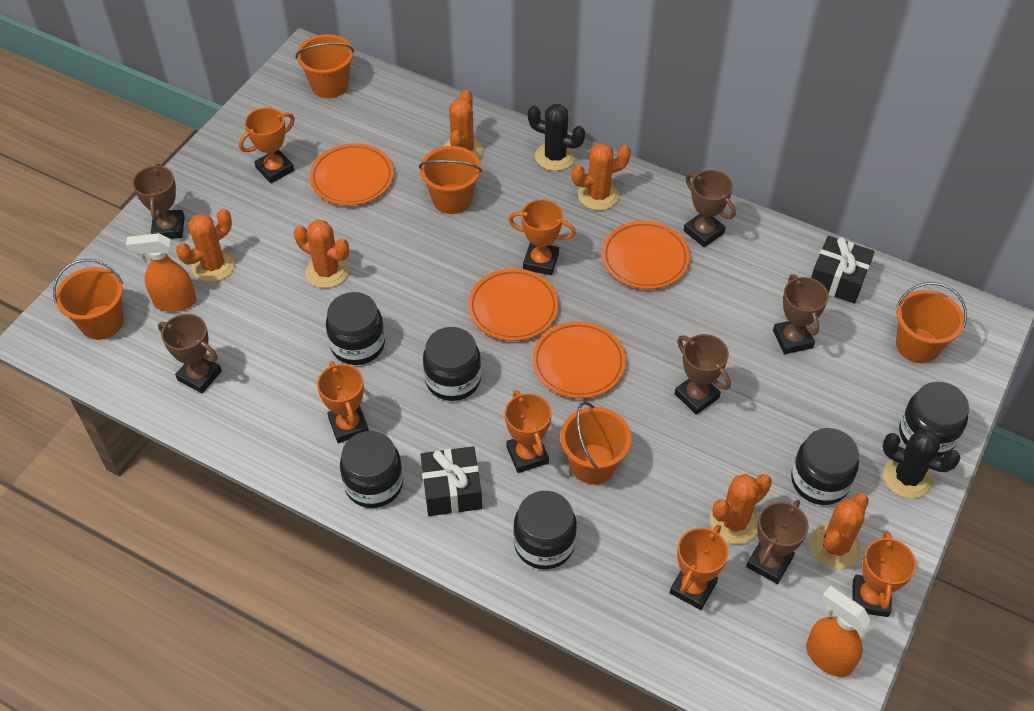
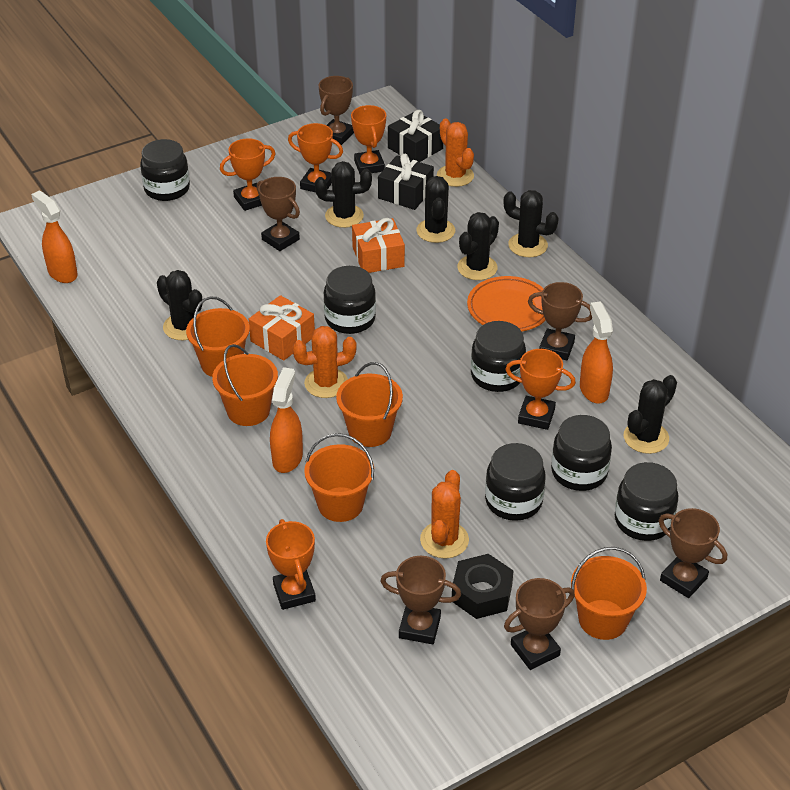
black cactus: 2 -> 6
black nut: 0 -> 1
orange cactus: 6 -> 3
orange gift: 0 -> 2
orange plate: 4 -> 1
orange spray bottle: 2 -> 3
orange trophy: 6 -> 5

